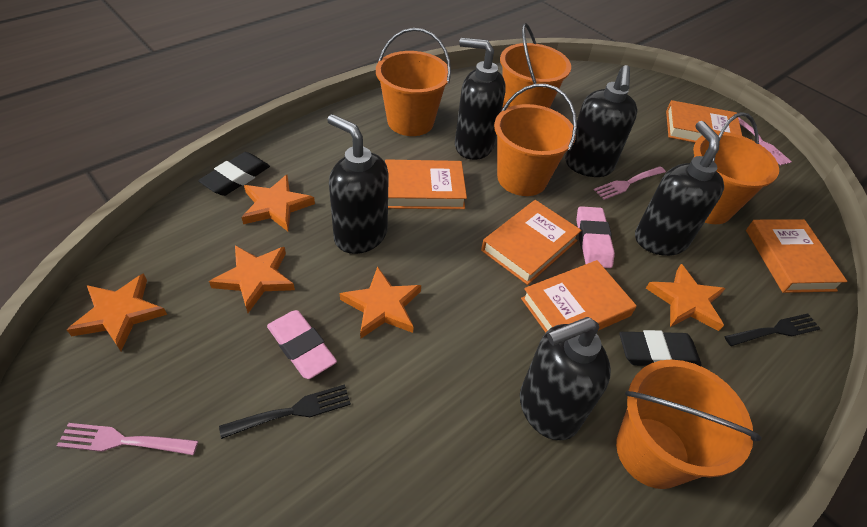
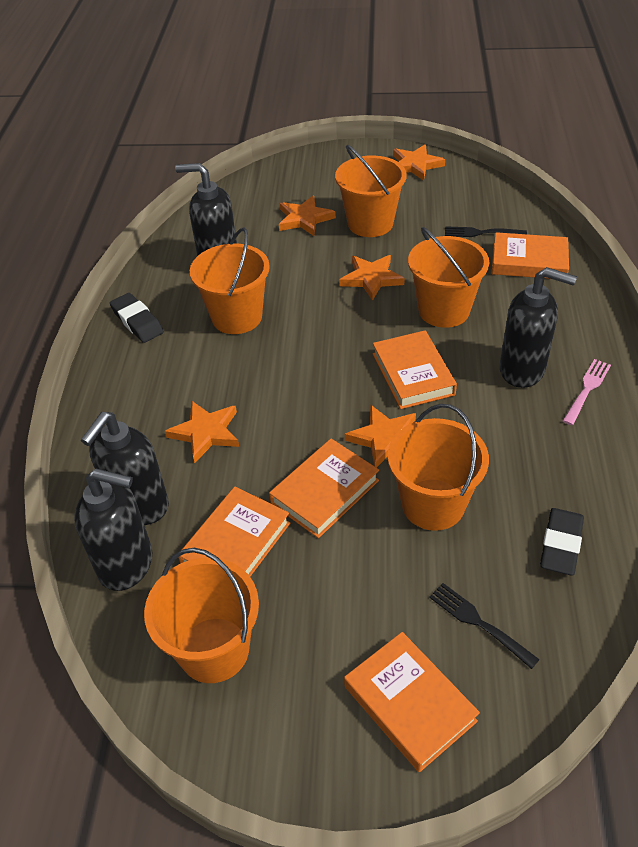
black soap dispenser: 5 -> 4
pink eraser: 2 -> 0
pink fork: 3 -> 1

